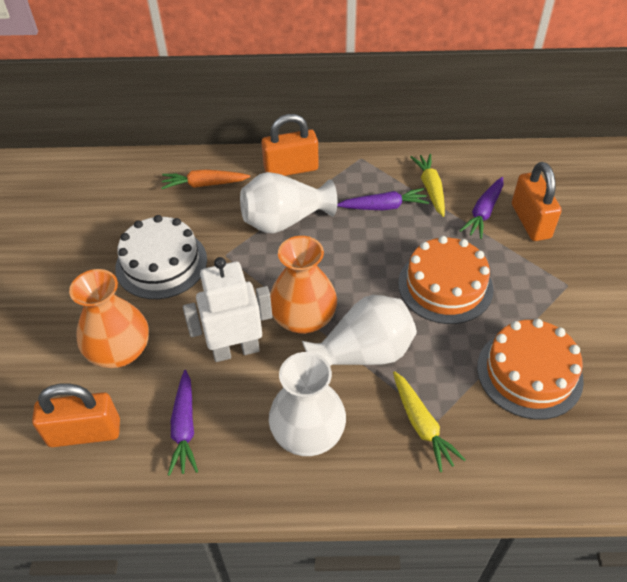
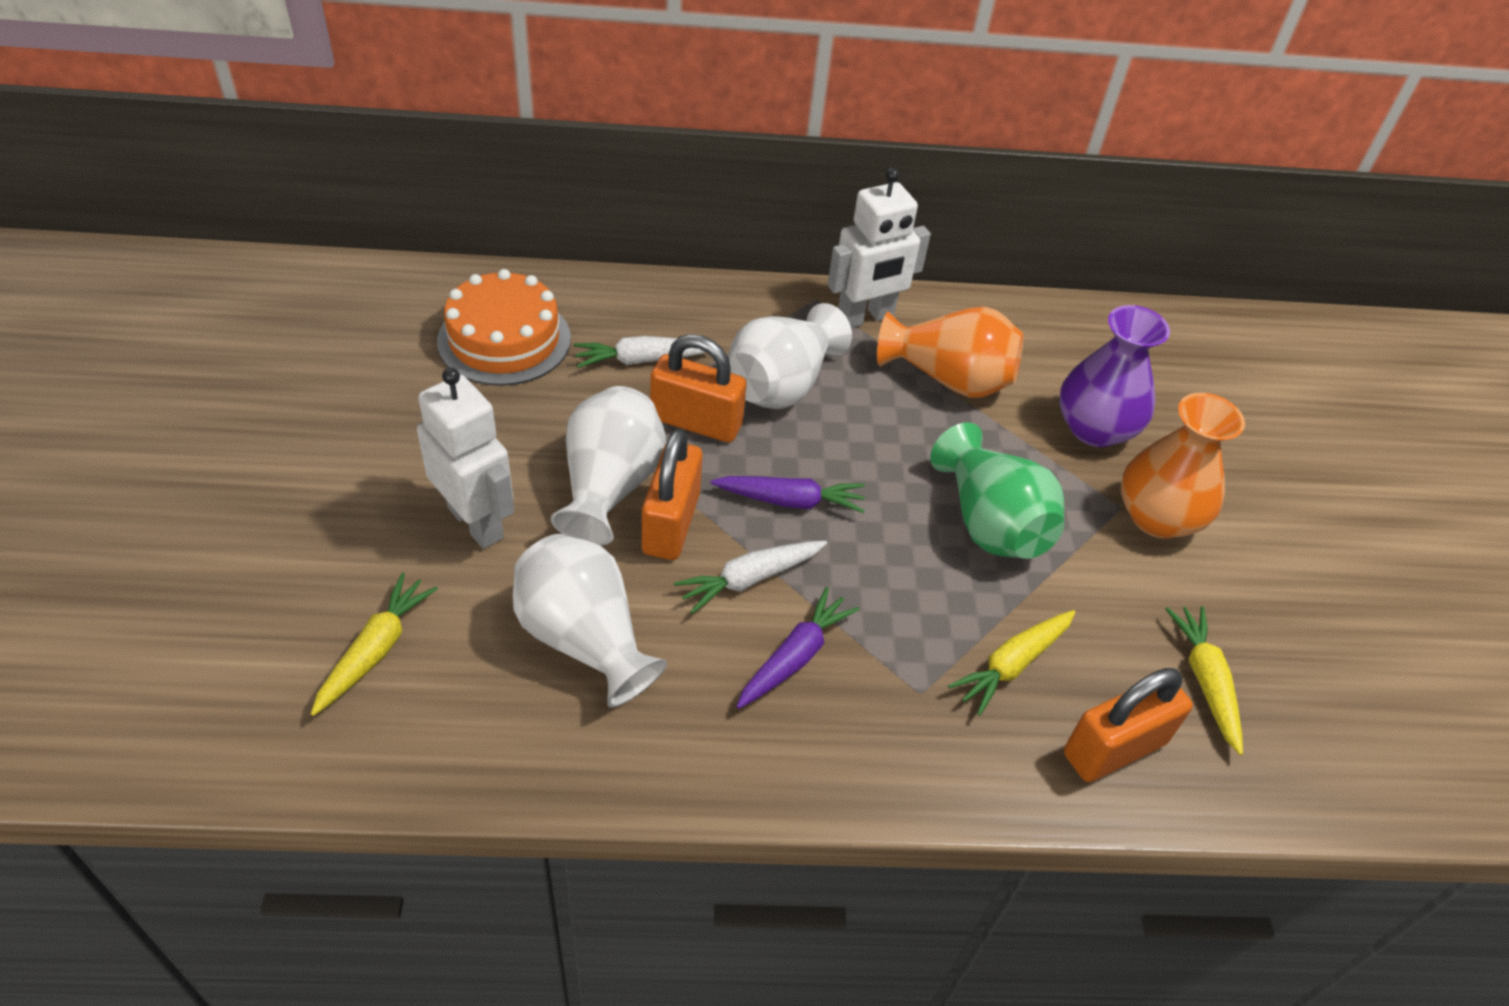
green vase: 0 -> 1
orange cake: 2 -> 1
orange carrot: 1 -> 0
purple carrot: 3 -> 2
purple vase: 0 -> 1
white cake: 1 -> 0
white carrot: 0 -> 2
white robot: 1 -> 2
yellow carrot: 2 -> 3

